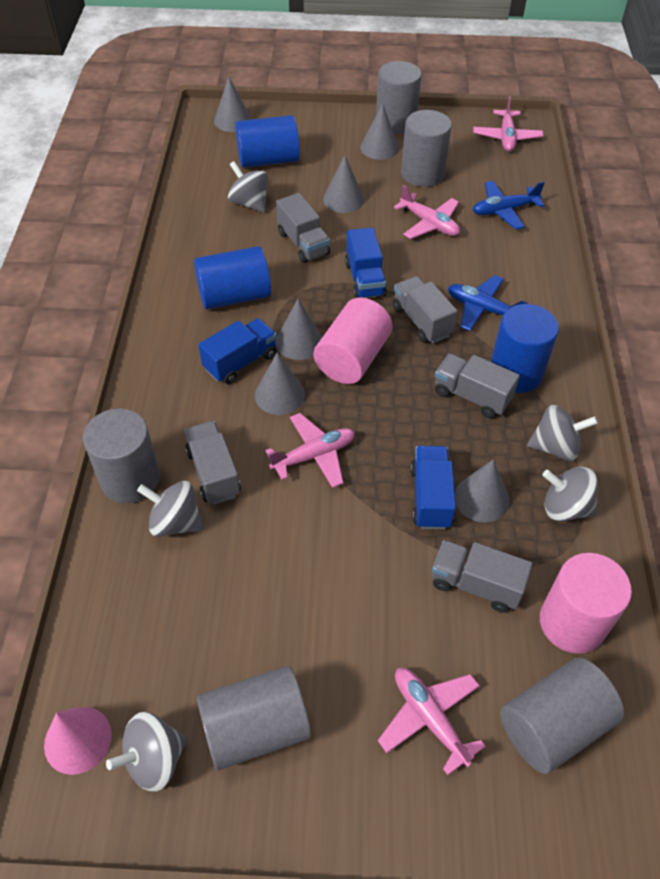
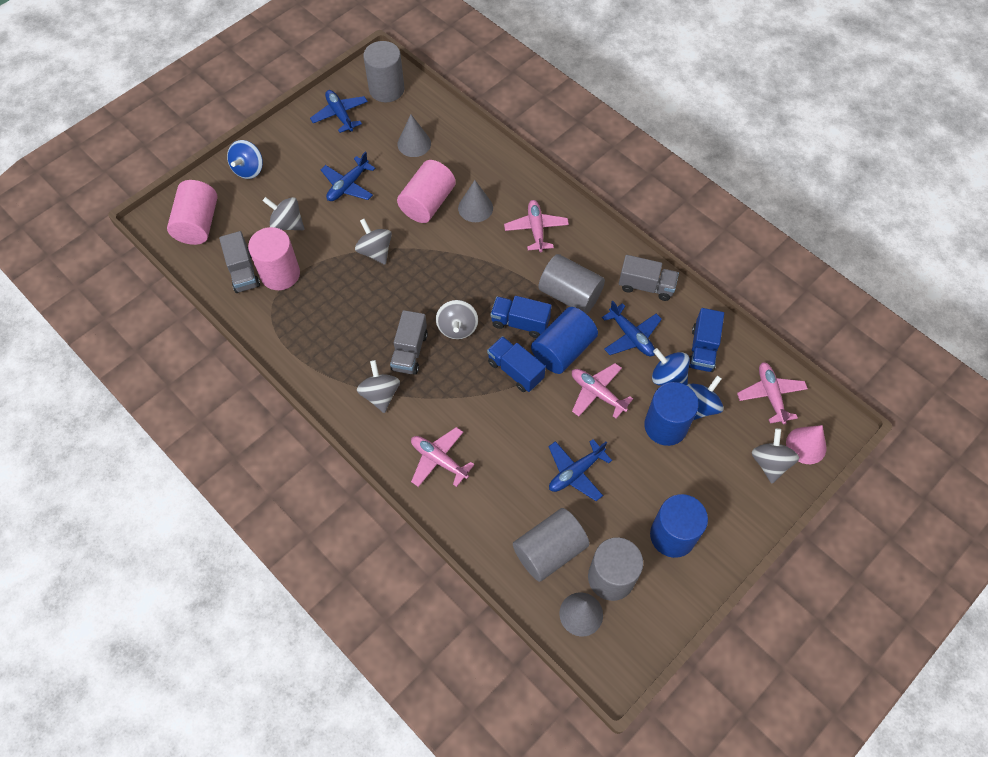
blue plane: 2 -> 4
blue spinning top: 0 -> 3
grey cone: 6 -> 3
grey cylinder: 5 -> 4
grey truck: 5 -> 3
pink cylinder: 2 -> 3

